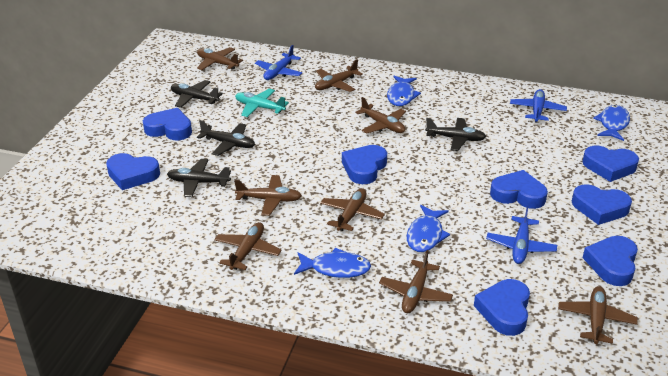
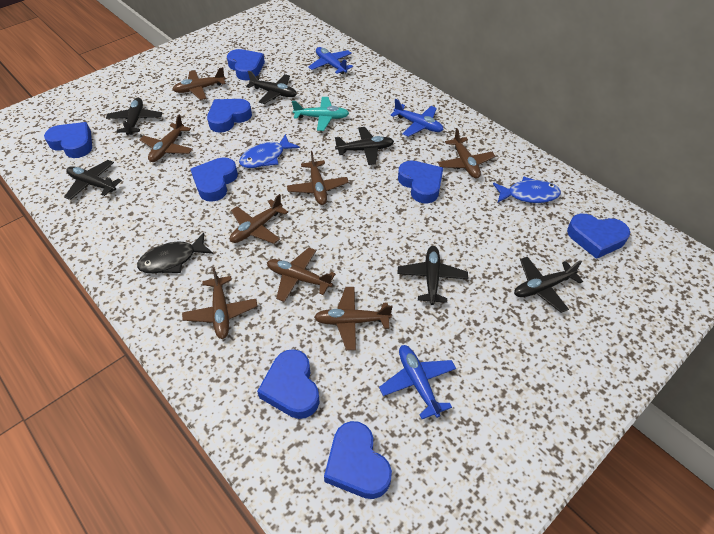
black fish: 0 -> 1
black plane: 4 -> 6
blue fish: 4 -> 2

